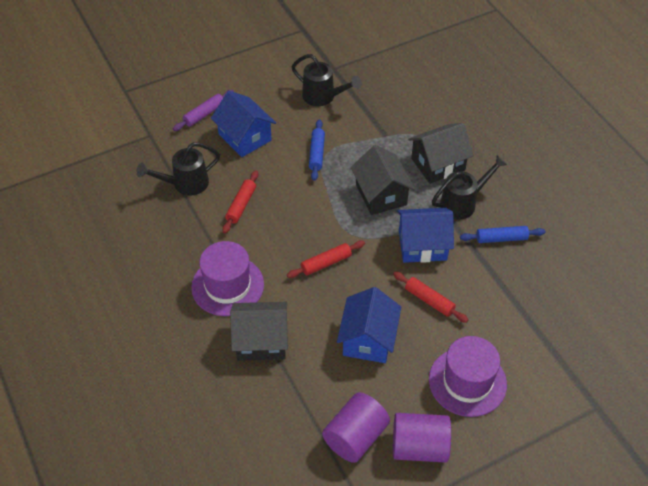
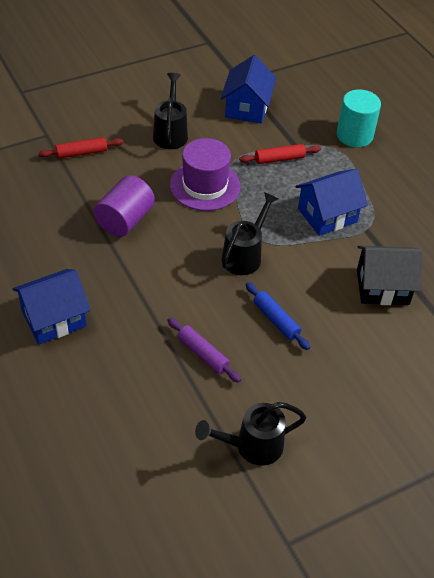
black house: 3 -> 1
blue rolling pin: 2 -> 1
purple cylinder: 2 -> 1
purple hat: 2 -> 1
red rolling pin: 3 -> 2
turquoise cylinder: 0 -> 1

